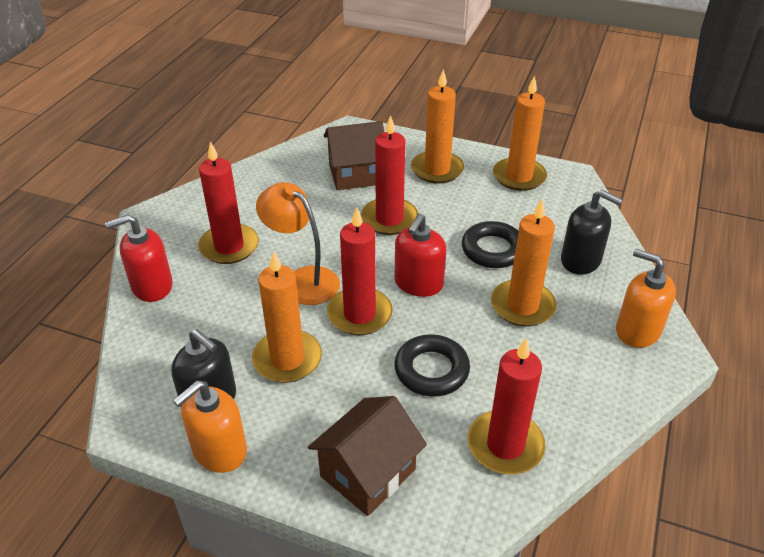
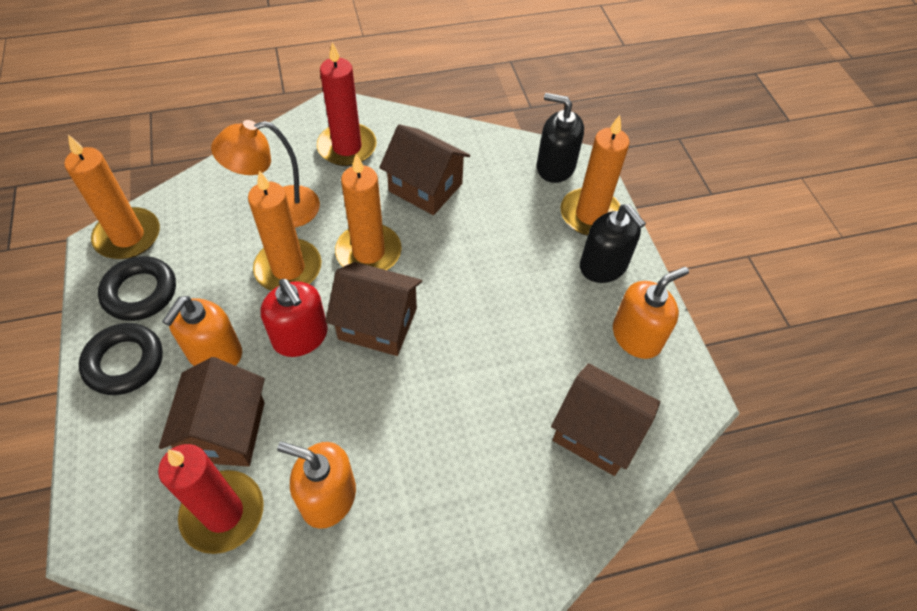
brown house: 2 -> 4
orange soap dispenser: 2 -> 3
red candle: 4 -> 2
red soap dispenser: 2 -> 1

